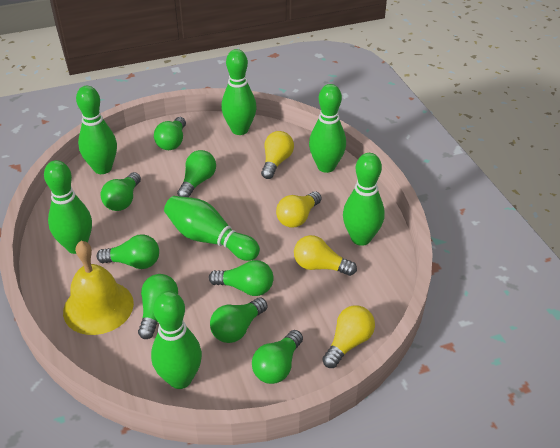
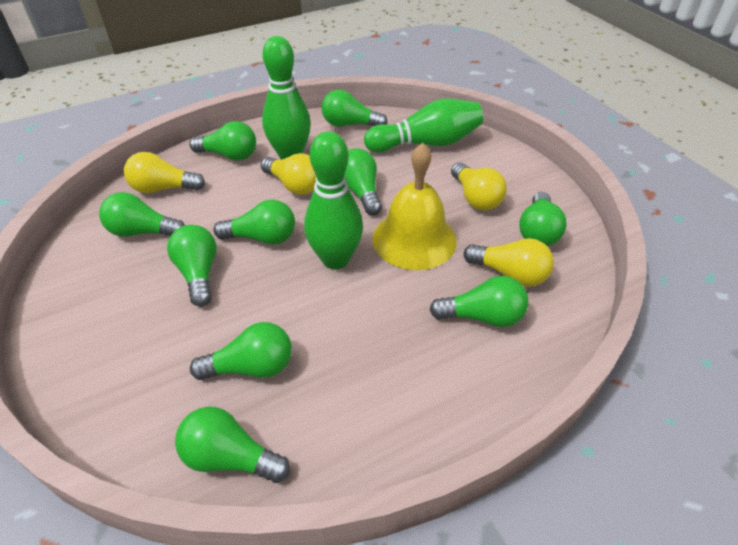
green bowling pin: 7 -> 3
green light bulb: 8 -> 10

